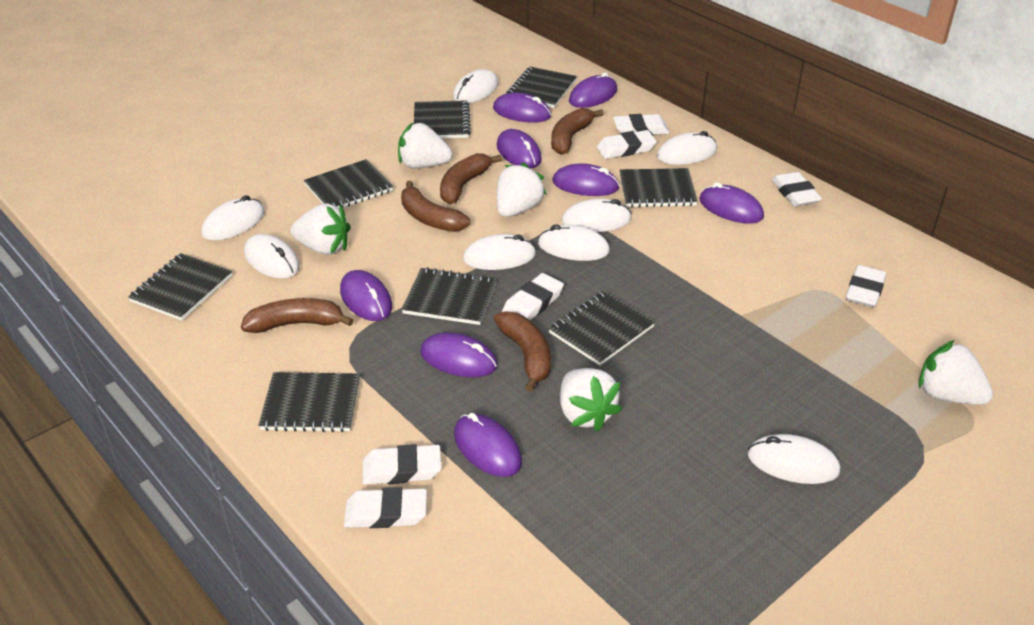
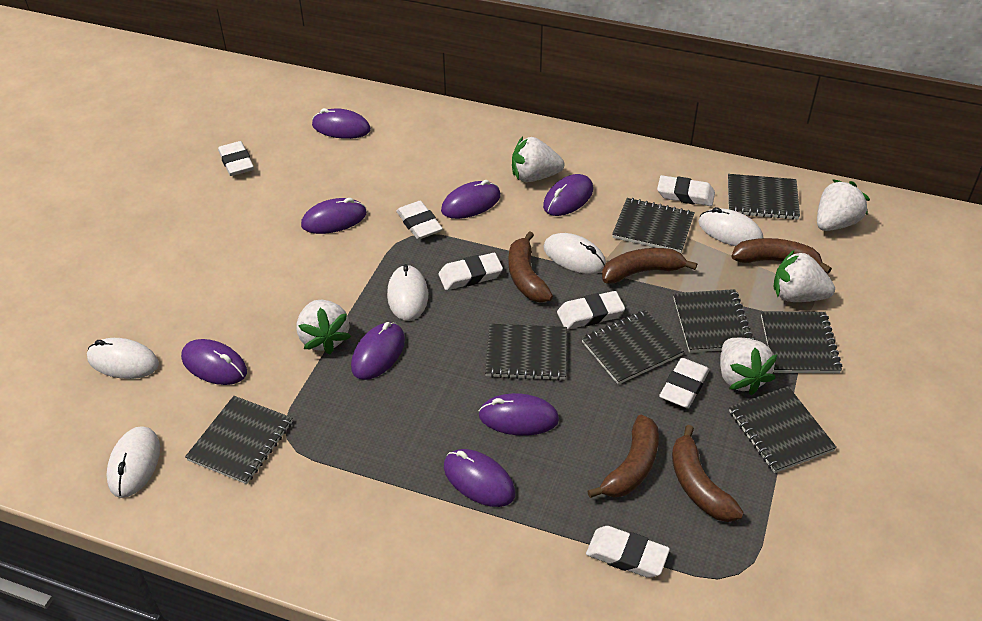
white mouse: 8 -> 5

